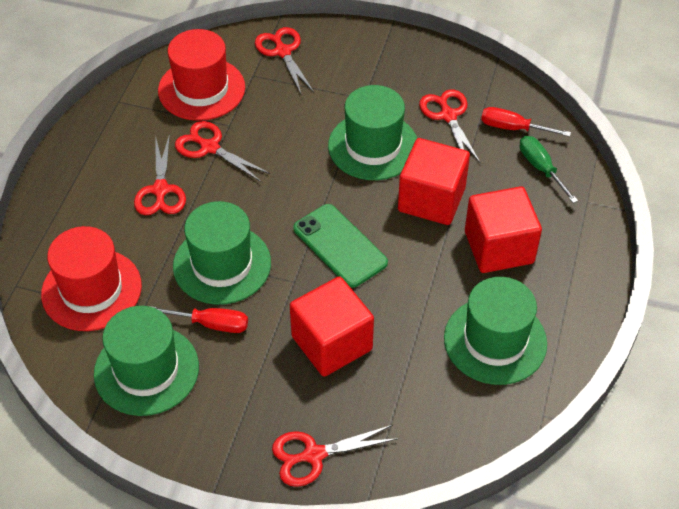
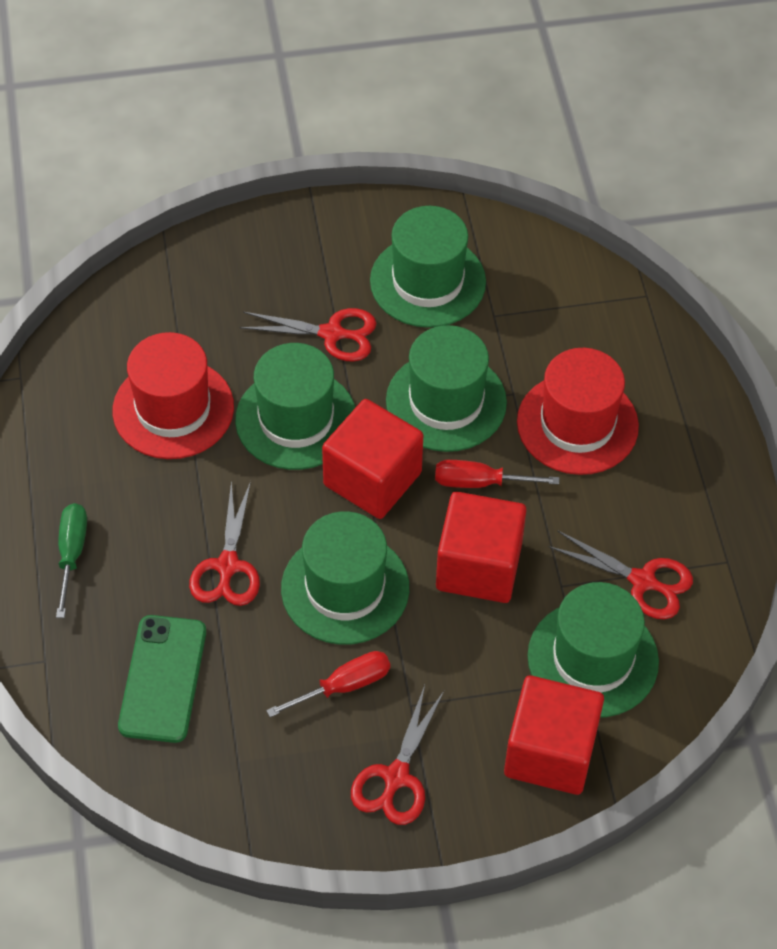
green hat: 4 -> 5
red scissors: 5 -> 4

